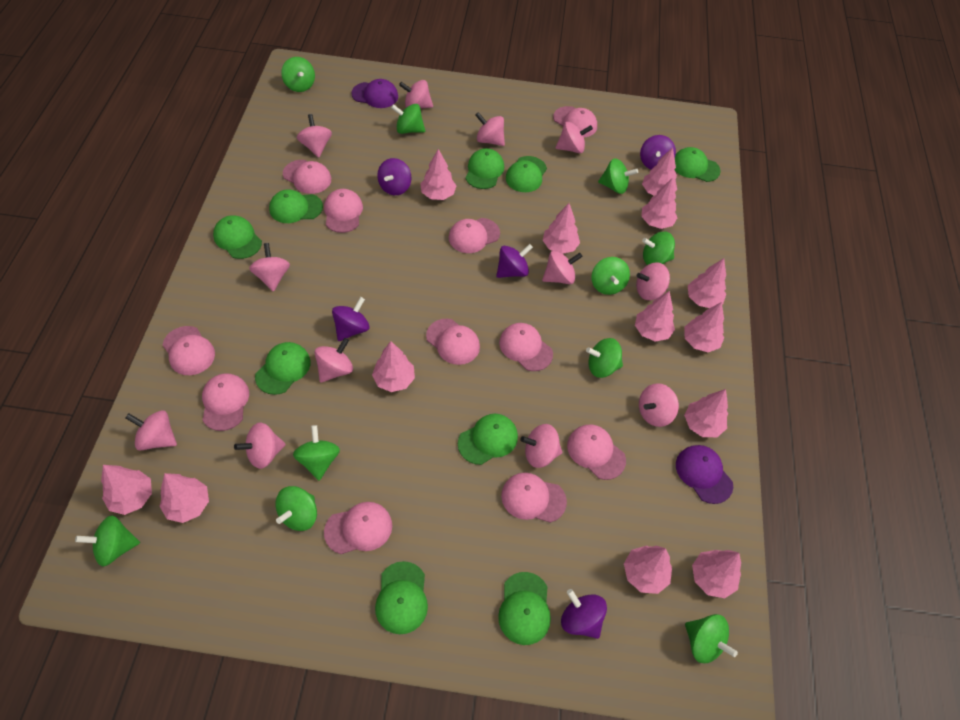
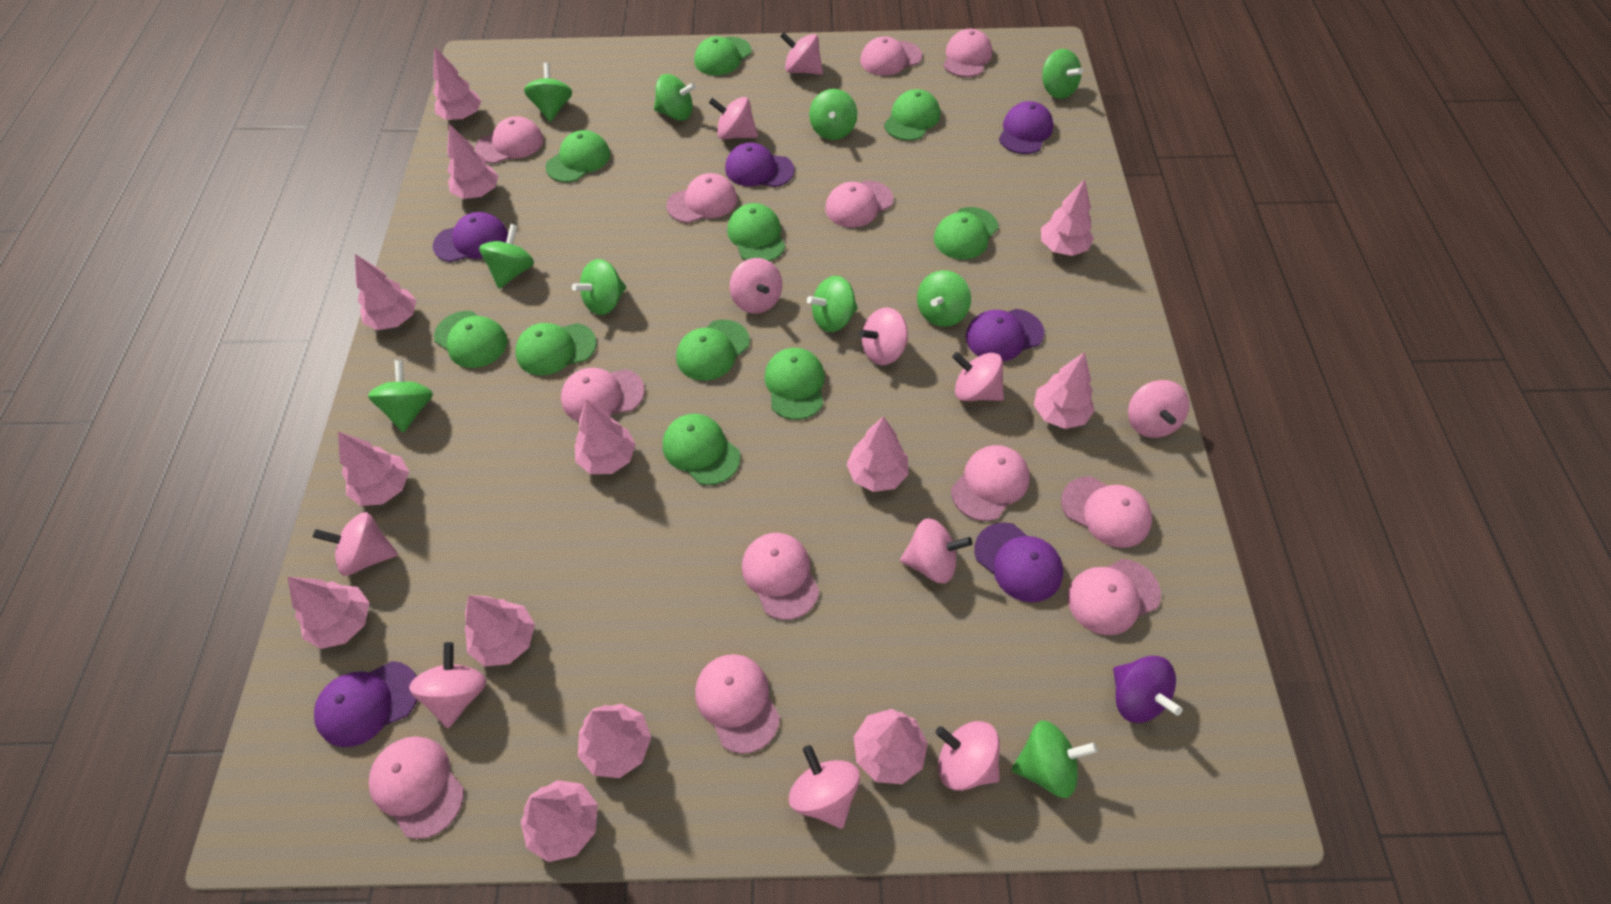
green cap: 9 -> 10
pink cap: 11 -> 12
pink spinning top: 12 -> 11
purple cap: 2 -> 6
purple spinning top: 5 -> 1

